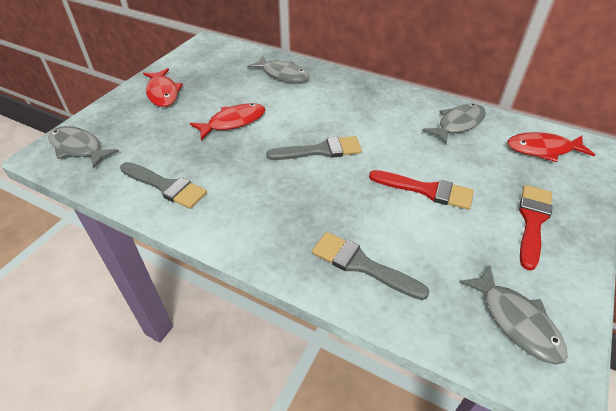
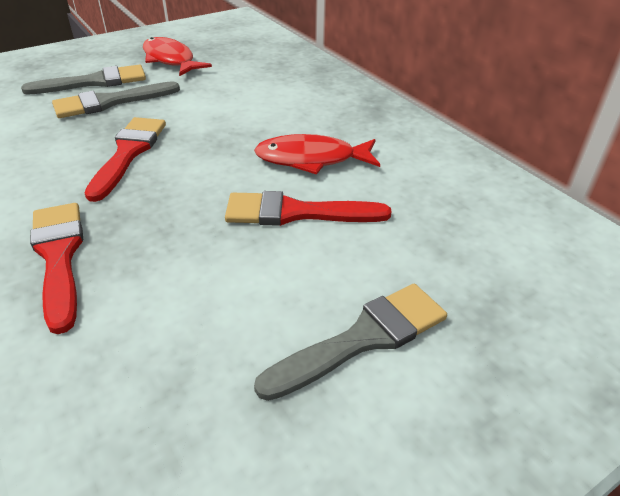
grey fish: 4 -> 0
red brush: 2 -> 3
red fish: 3 -> 2

